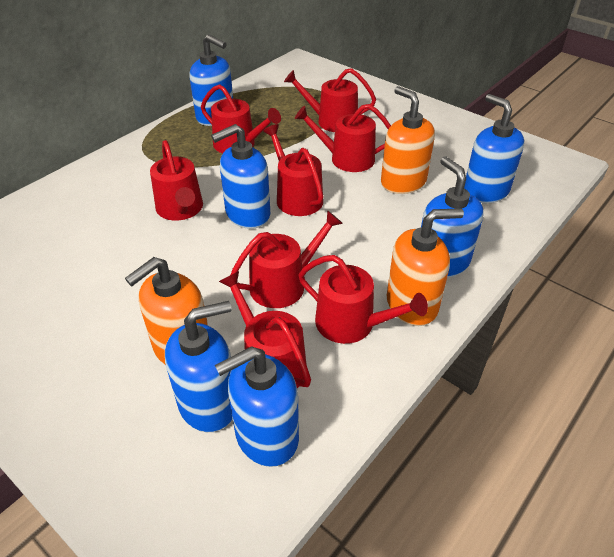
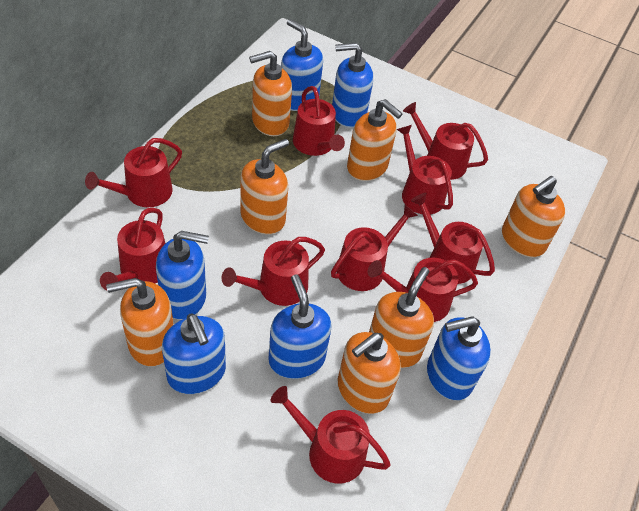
orange soap dispenser: 3 -> 7
red watering can: 8 -> 10

